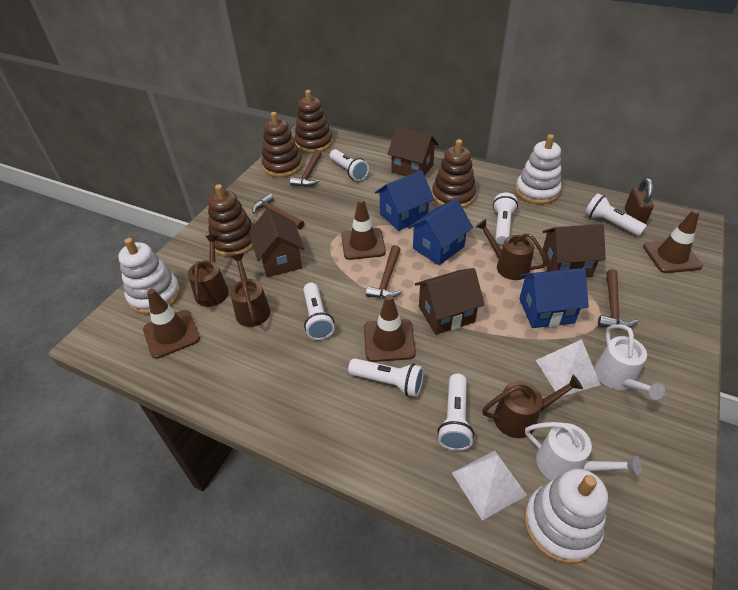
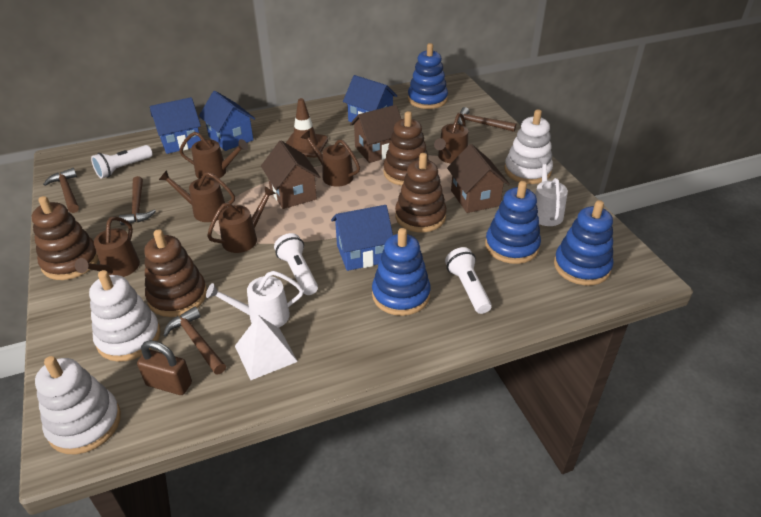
blue house: 3 -> 4
blue stacking toy: 0 -> 4
brown house: 4 -> 3
brown traffic cone: 4 -> 1
brown watering can: 4 -> 6
white flashlight: 6 -> 3
white pyramid: 2 -> 1

